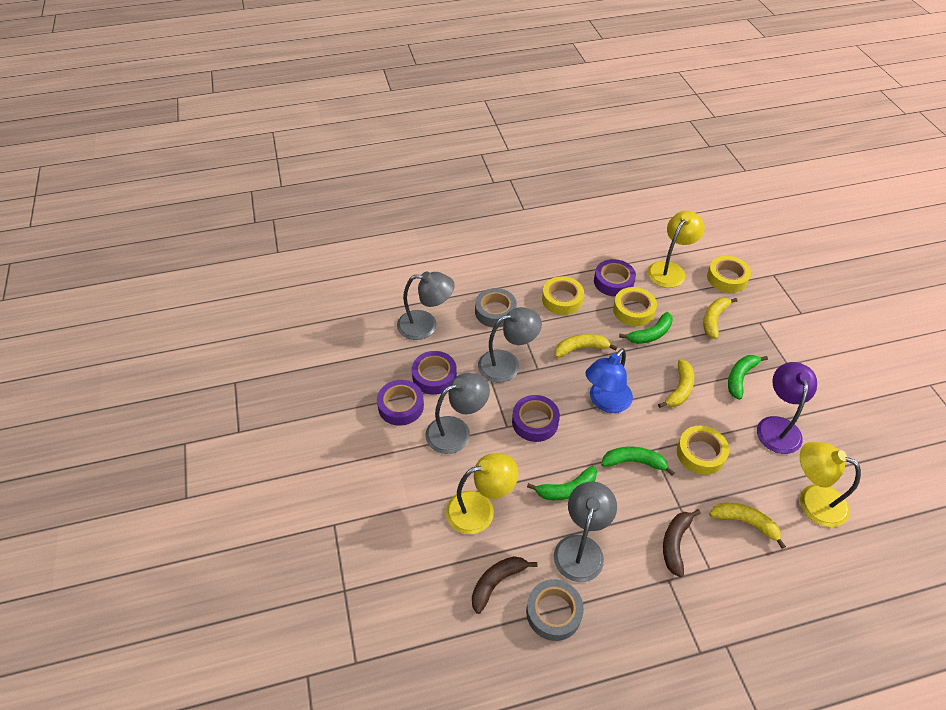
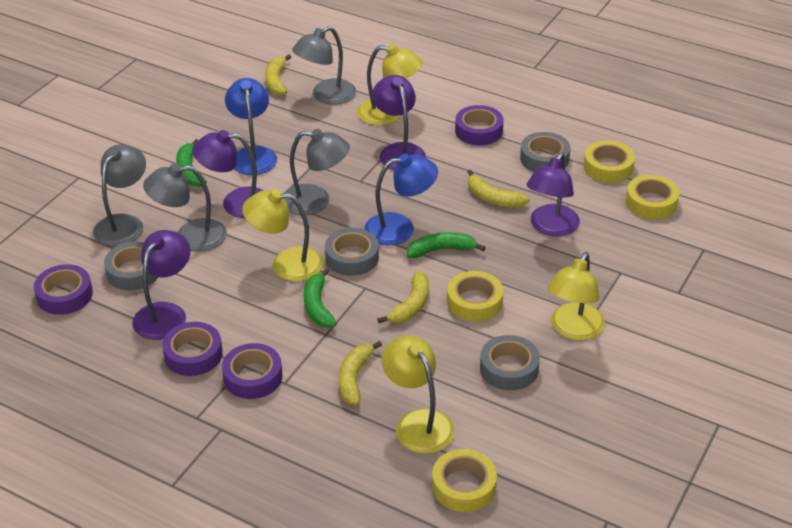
blue lamp: 1 -> 2
brown banana: 2 -> 0
green banana: 4 -> 3
grey tape: 2 -> 4
purple lamp: 1 -> 4
yellow lamp: 3 -> 4

